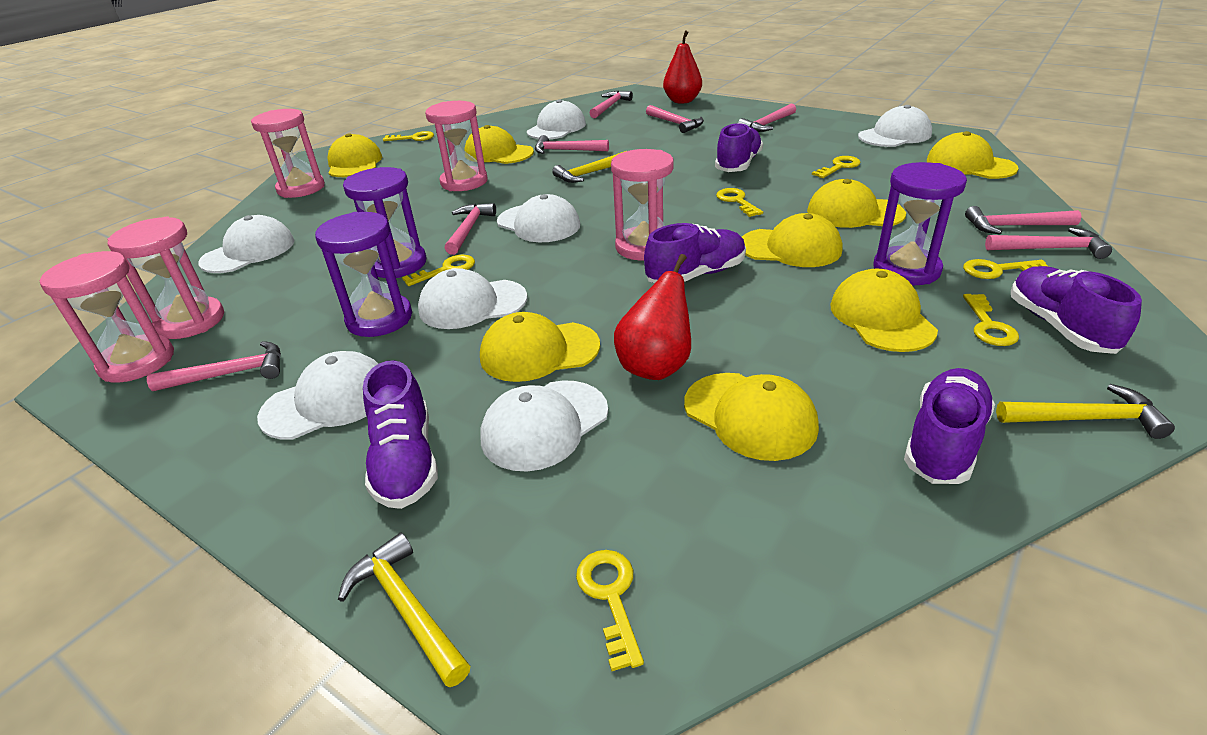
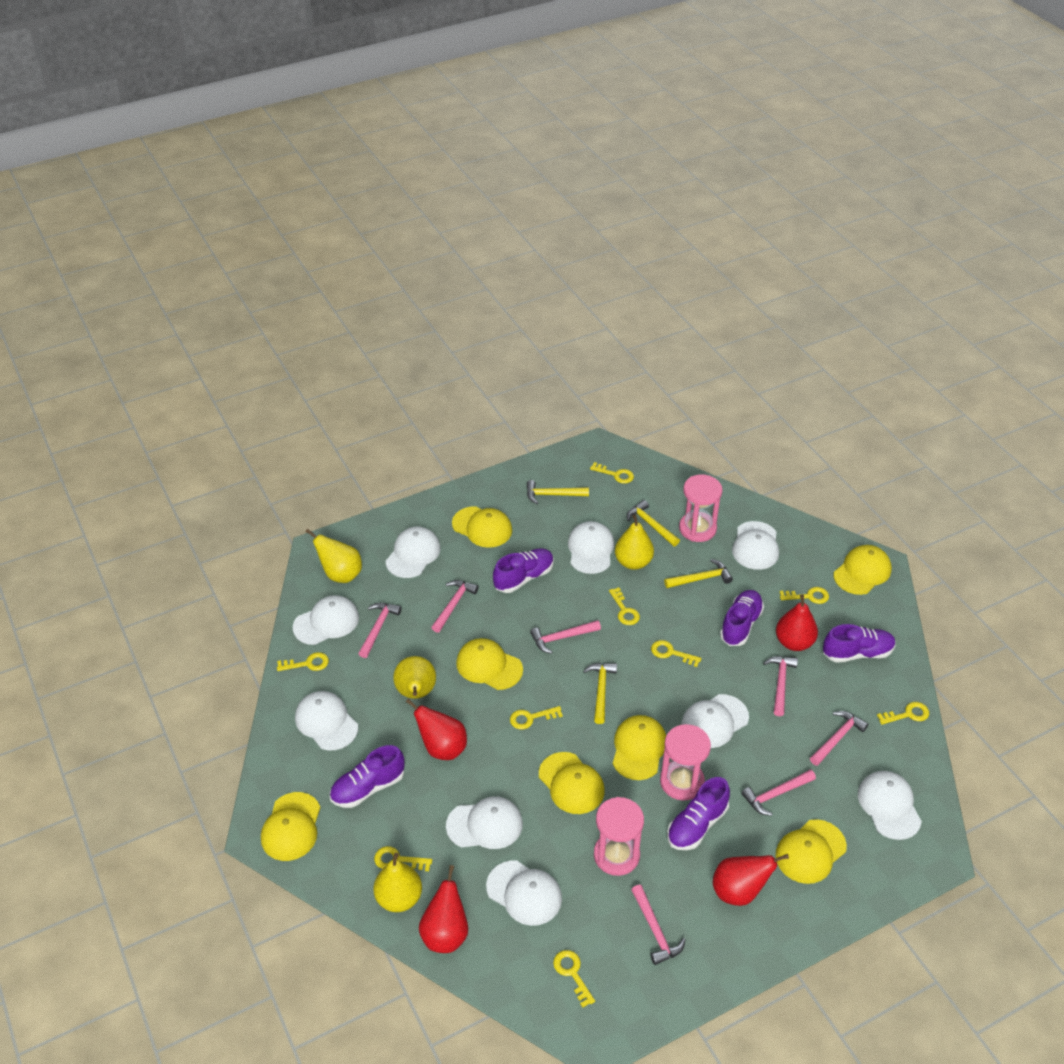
pink hammer: 8 -> 7
pink hourglass: 5 -> 3
purple hourglass: 3 -> 0
red pear: 2 -> 4
white cap: 7 -> 9
yellow cap: 8 -> 7
yellow hammer: 3 -> 4
yellow key: 7 -> 9
yellow pear: 0 -> 4

